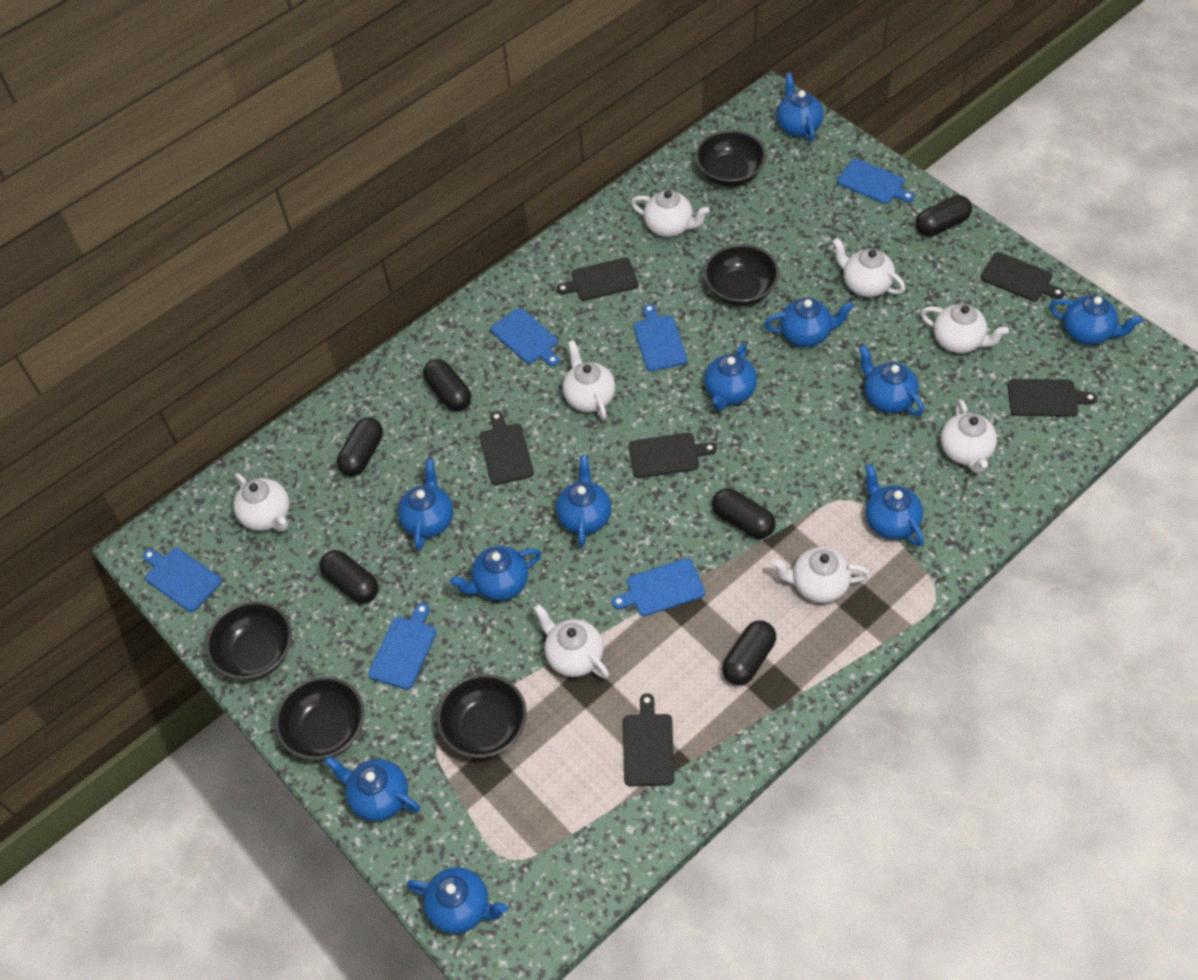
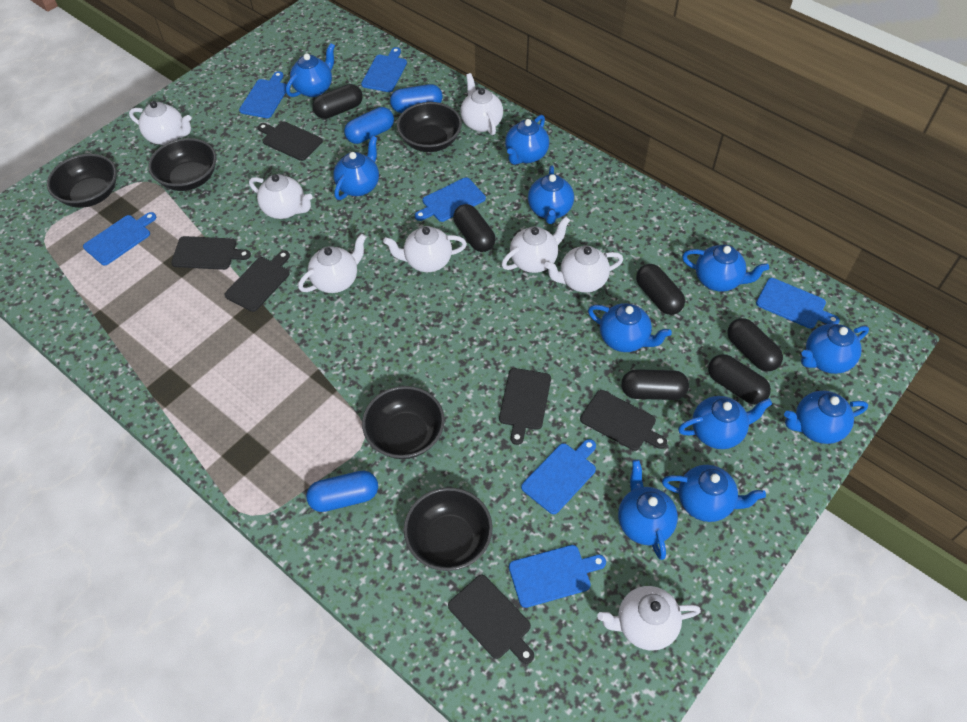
blue capsule: 0 -> 3
blue cutting board: 6 -> 7

